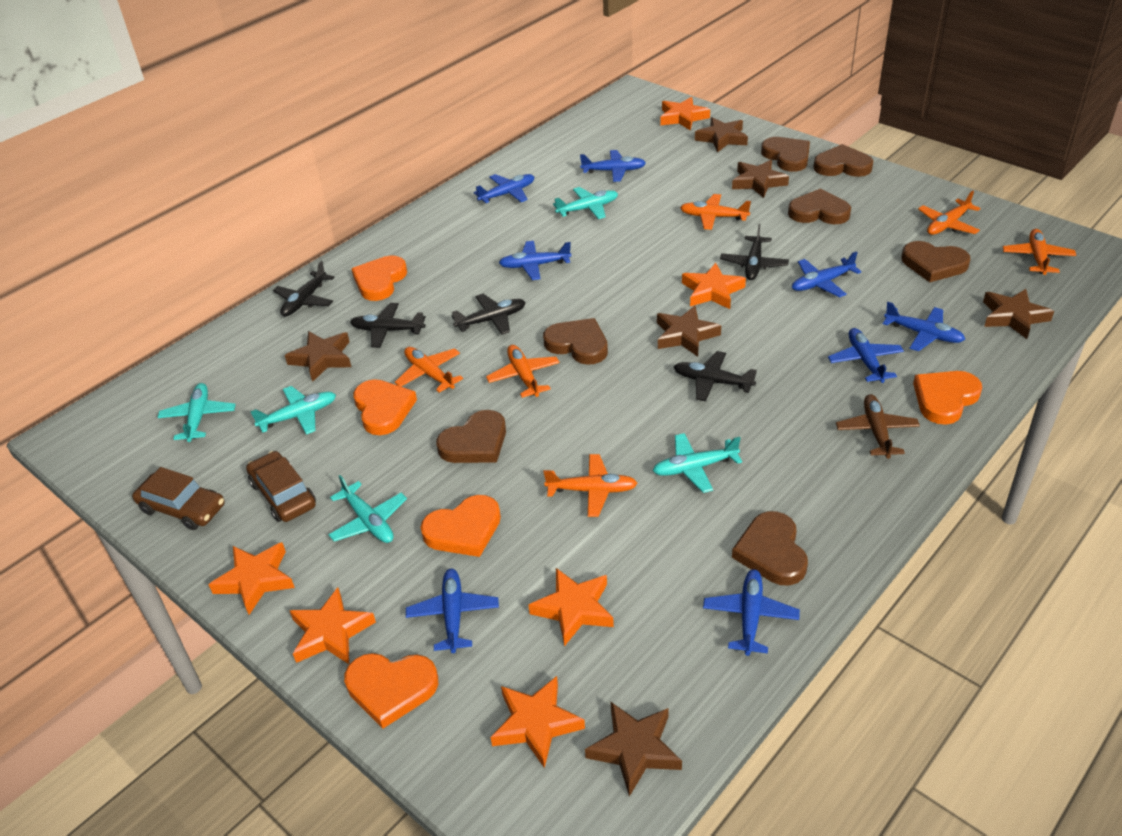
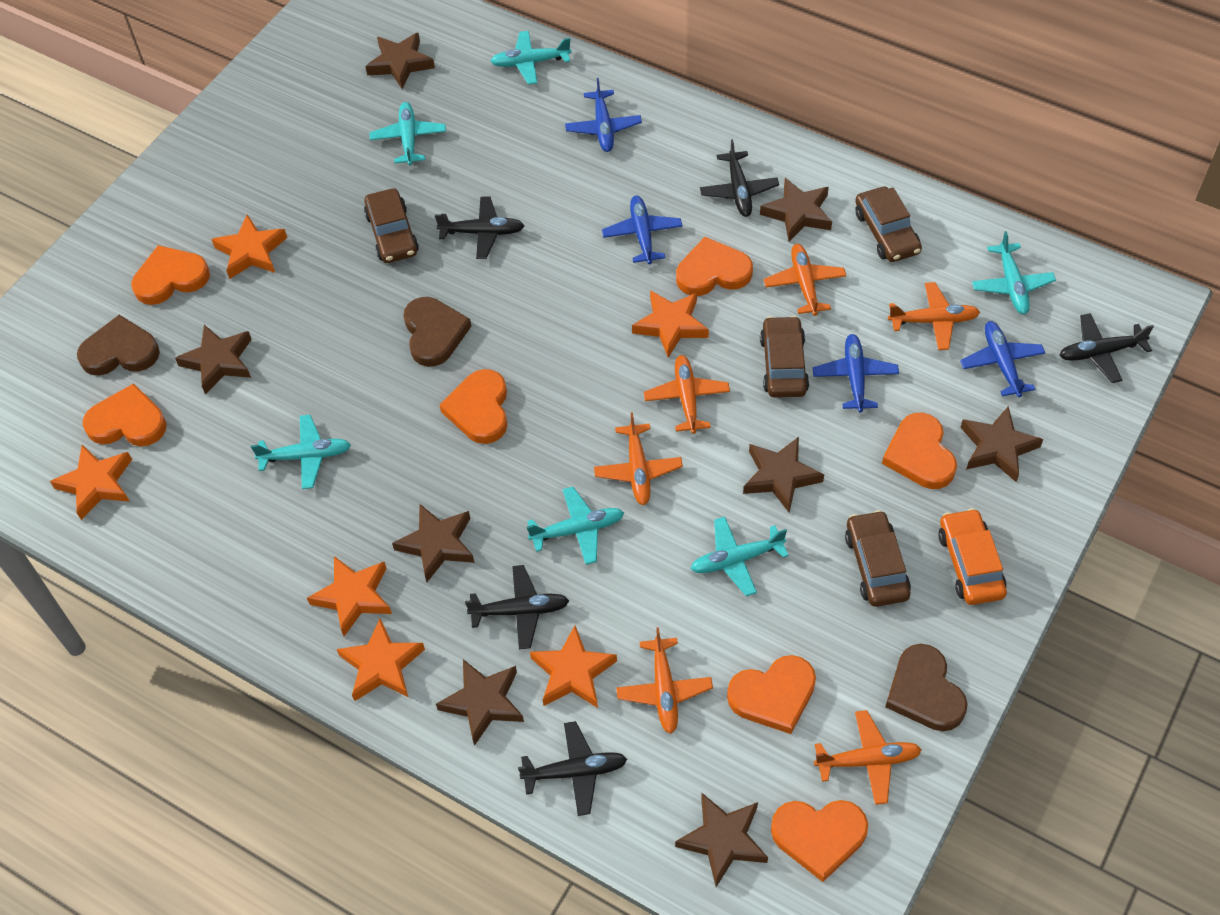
blue plane: 8 -> 4
brown car: 2 -> 4
brown heart: 7 -> 3
brown plane: 1 -> 0
brown star: 6 -> 8
orange car: 0 -> 1
orange heart: 5 -> 7
turquoise plane: 5 -> 6

